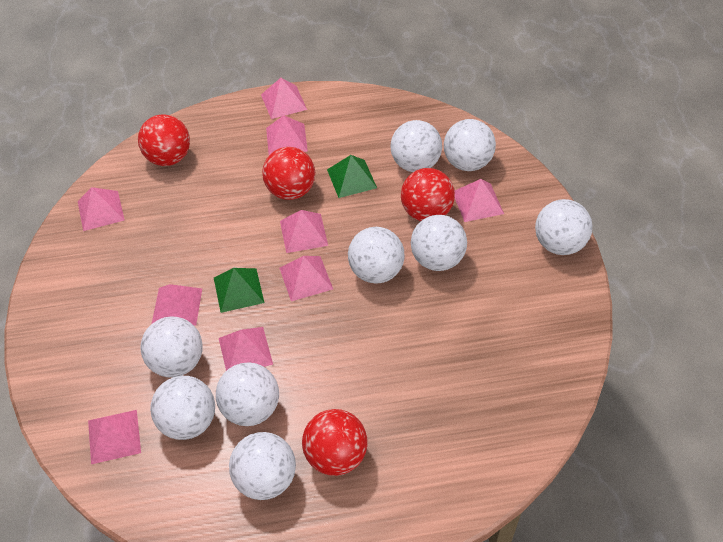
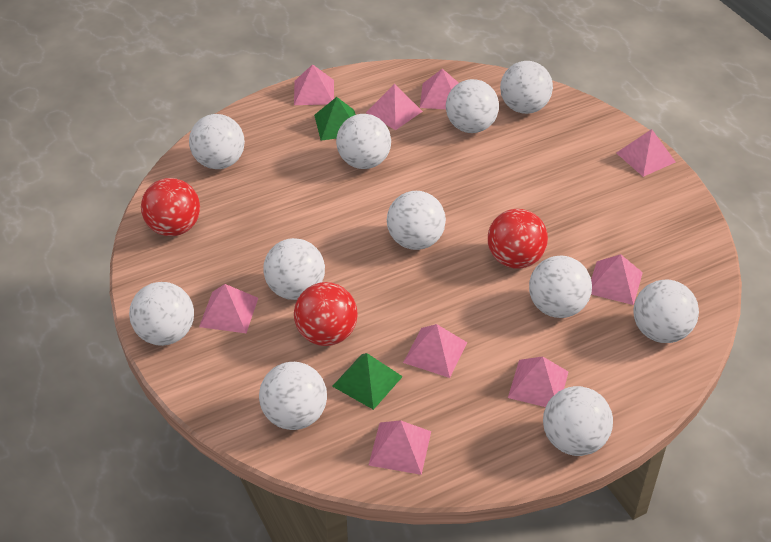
red ball: 4 -> 3
white ball: 9 -> 11

